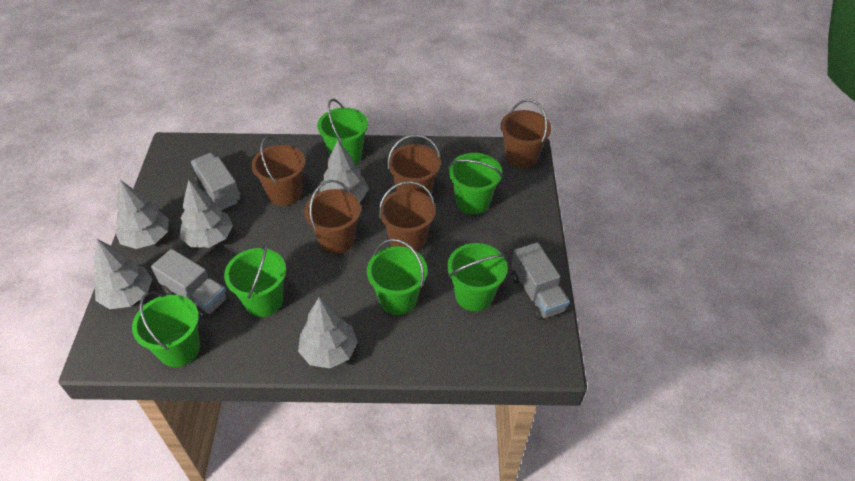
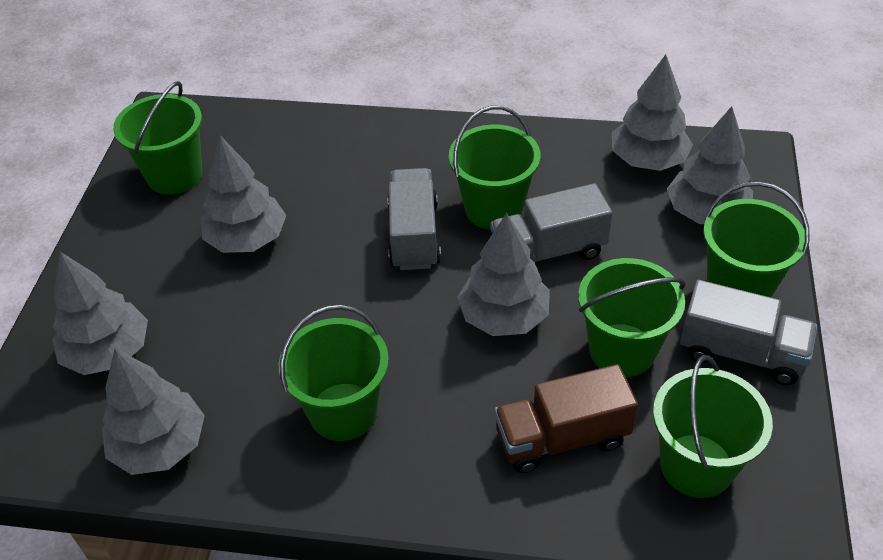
brown bucket: 5 -> 0
brown truck: 0 -> 1
grey tree: 5 -> 6

